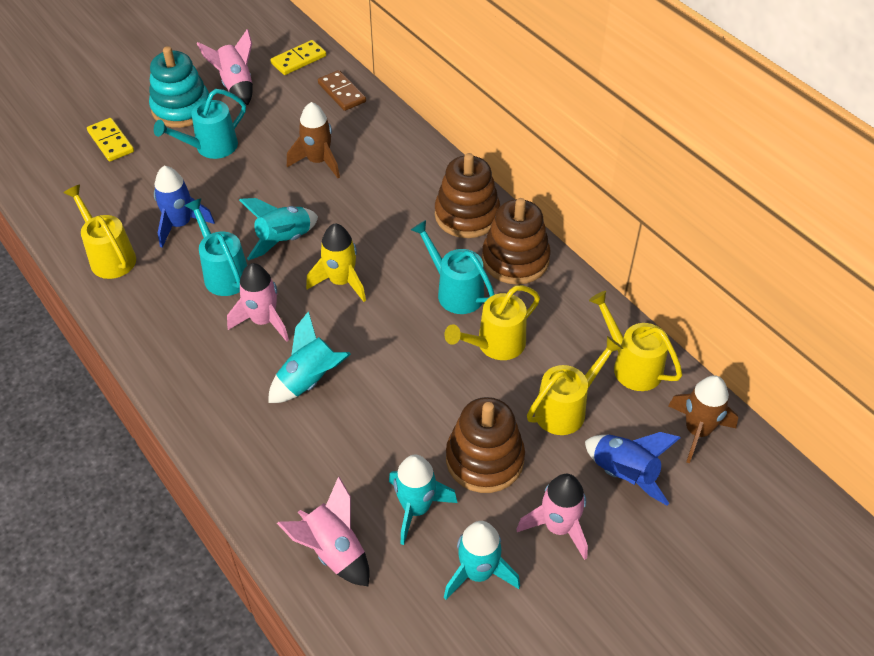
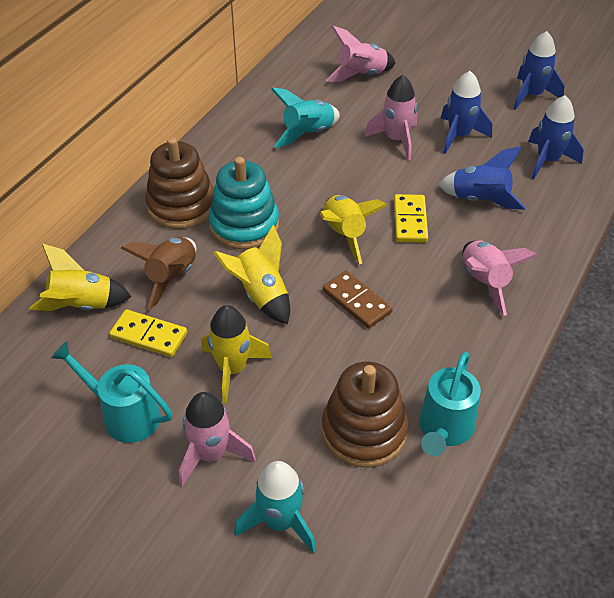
blue rocket: 2 -> 4
brown rocket: 2 -> 1
brown stacking toy: 3 -> 2
turquoise rocket: 4 -> 2
turquoise watering can: 3 -> 2
yellow rocket: 1 -> 4
yellow watering can: 4 -> 0

